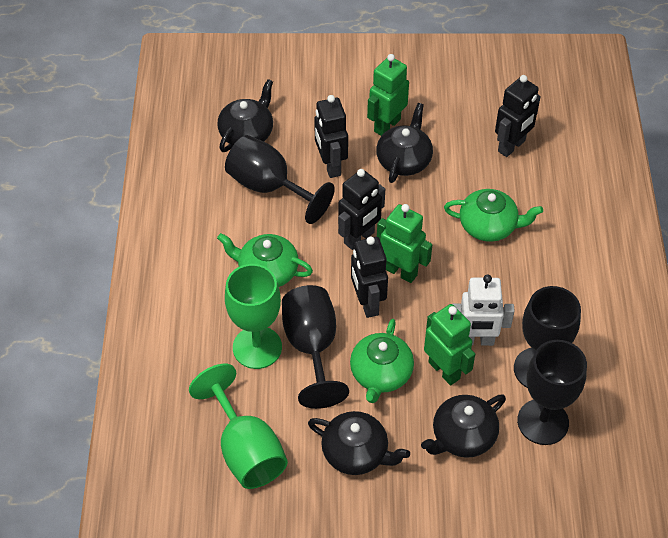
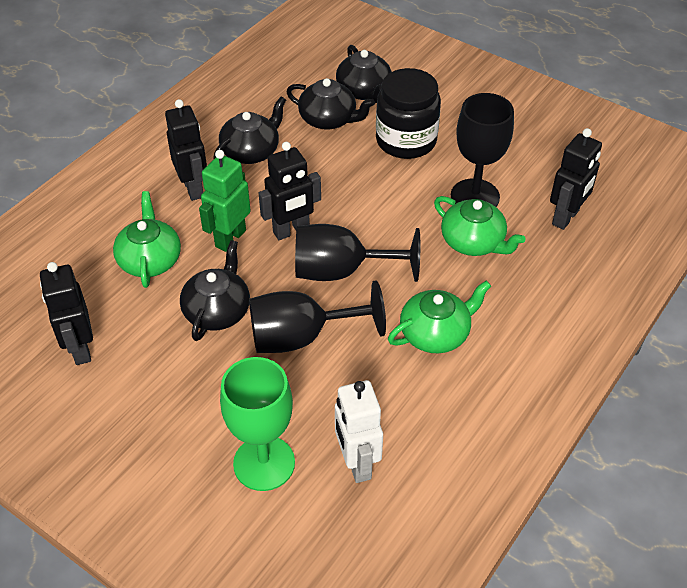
black goblet: 4 -> 3
black jar: 0 -> 1
green goblet: 2 -> 1
green robot: 3 -> 1

